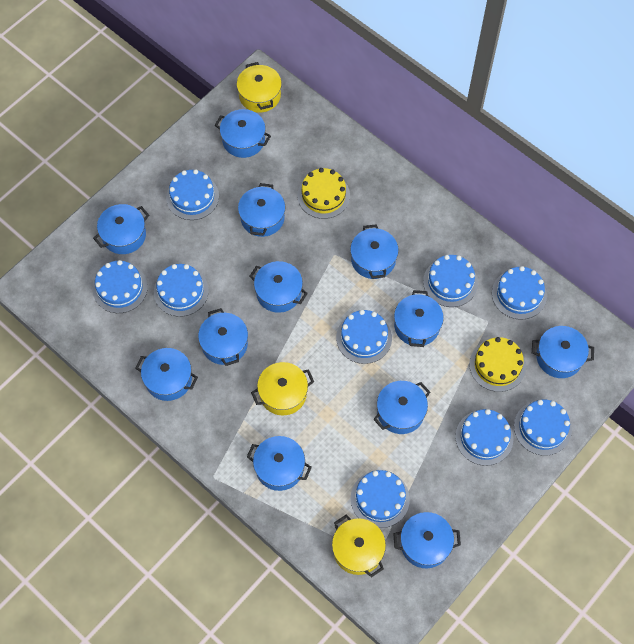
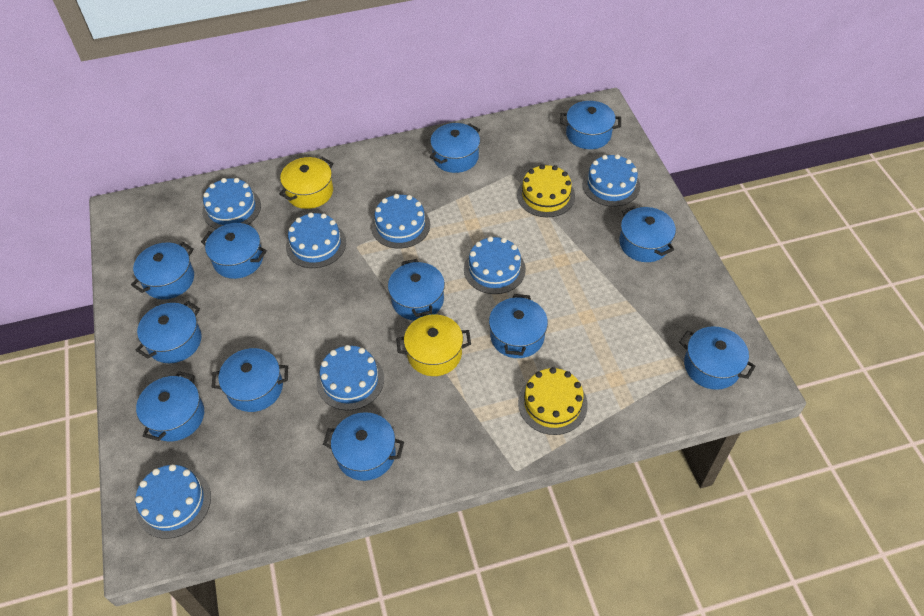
blue cake: 9 -> 7
yellow pot: 3 -> 2

